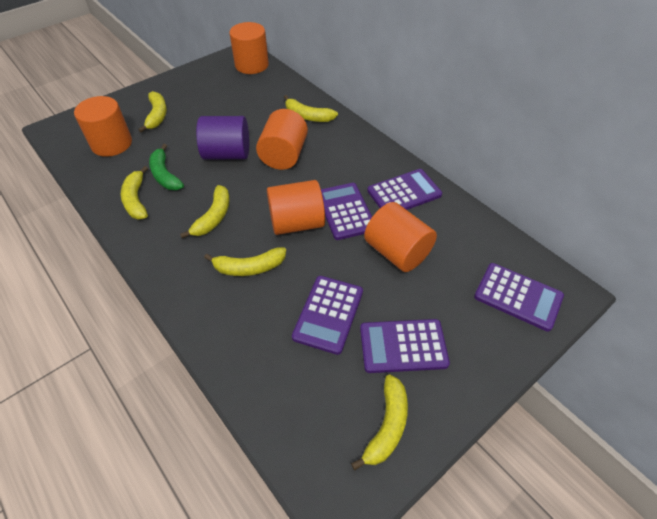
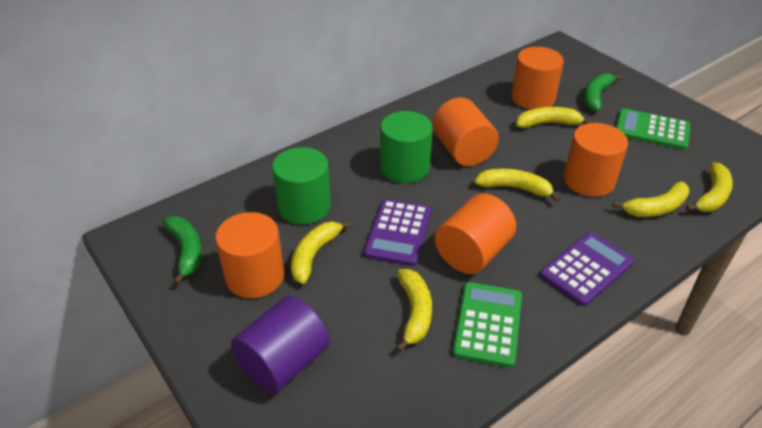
green banana: 1 -> 2
green calculator: 0 -> 2
green cylinder: 0 -> 2
purple calculator: 5 -> 2

